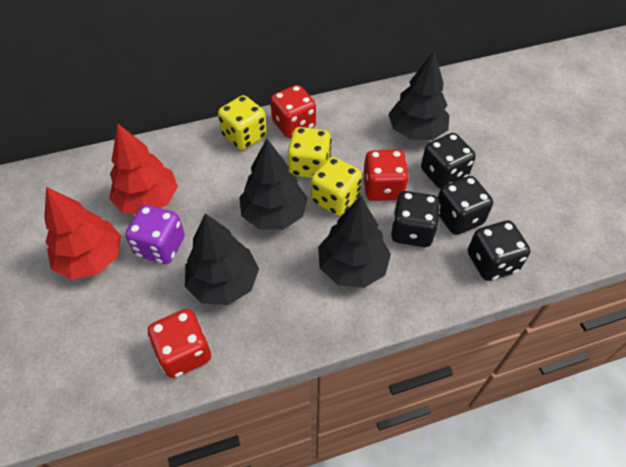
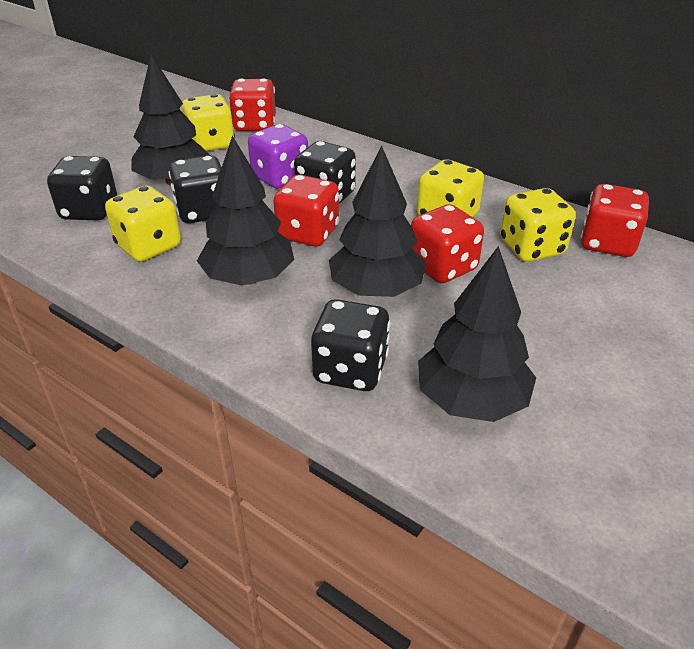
red dice: 3 -> 4
red tree: 2 -> 0
yellow dice: 3 -> 4

